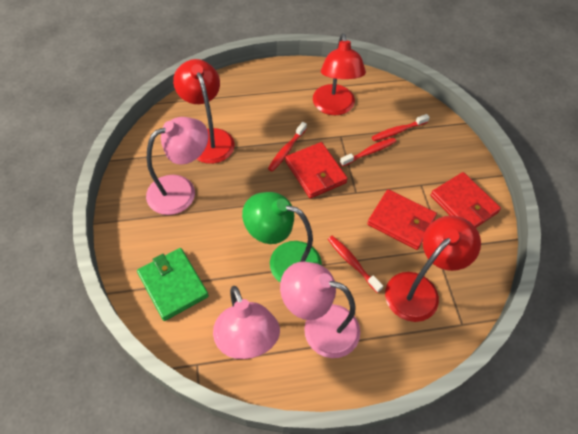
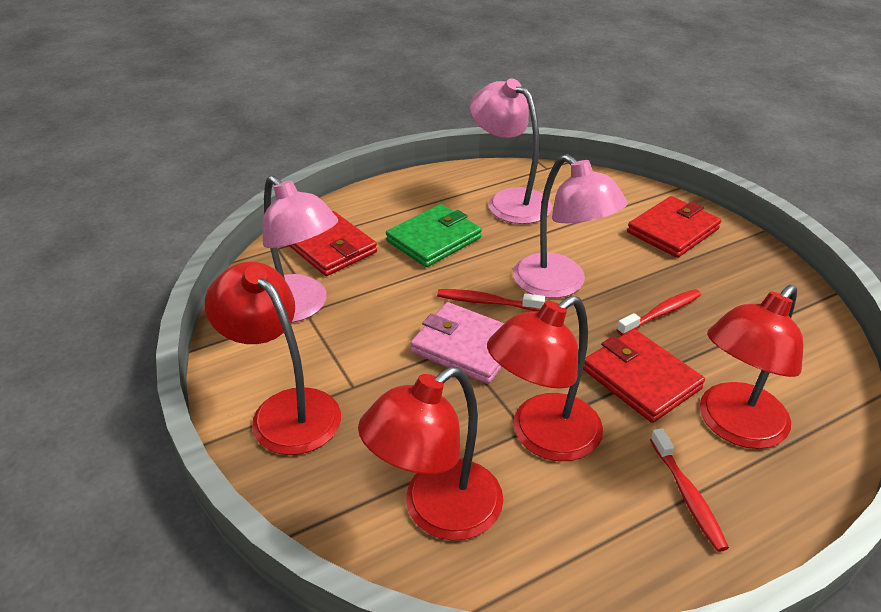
green lamp: 1 -> 0
pink wallet: 0 -> 1
red lamp: 3 -> 4
red toothbrush: 4 -> 3

